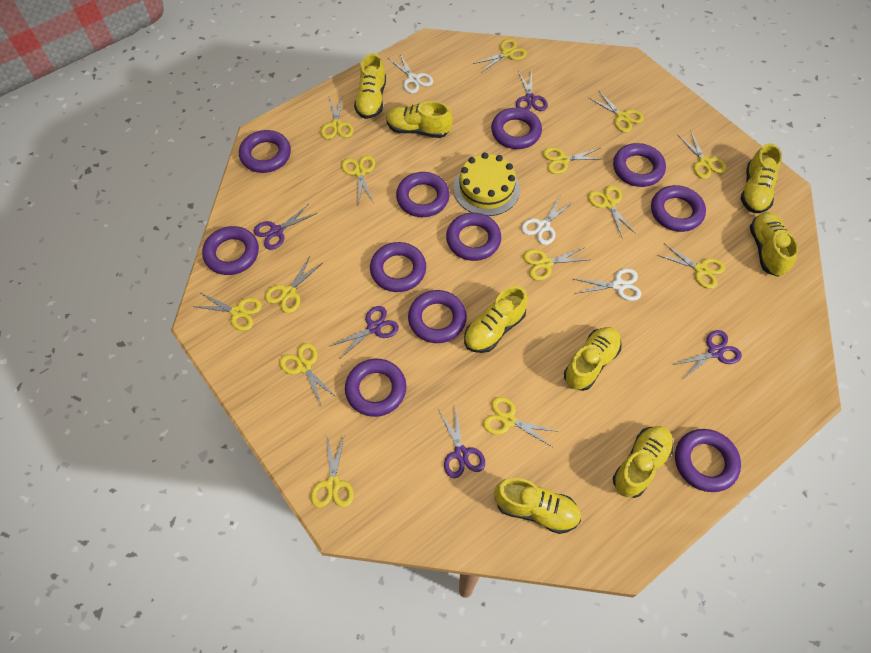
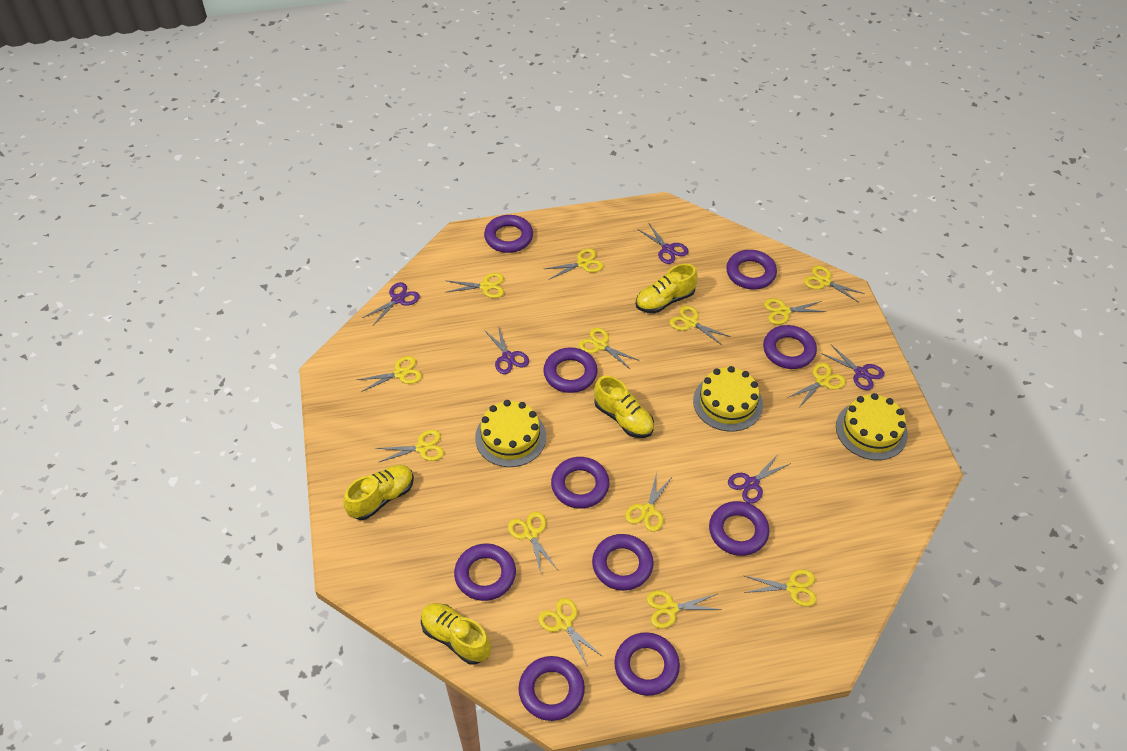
purple ring: 11 -> 10
white scissors: 3 -> 0
yellow cake: 1 -> 3
yellow shoe: 8 -> 4

